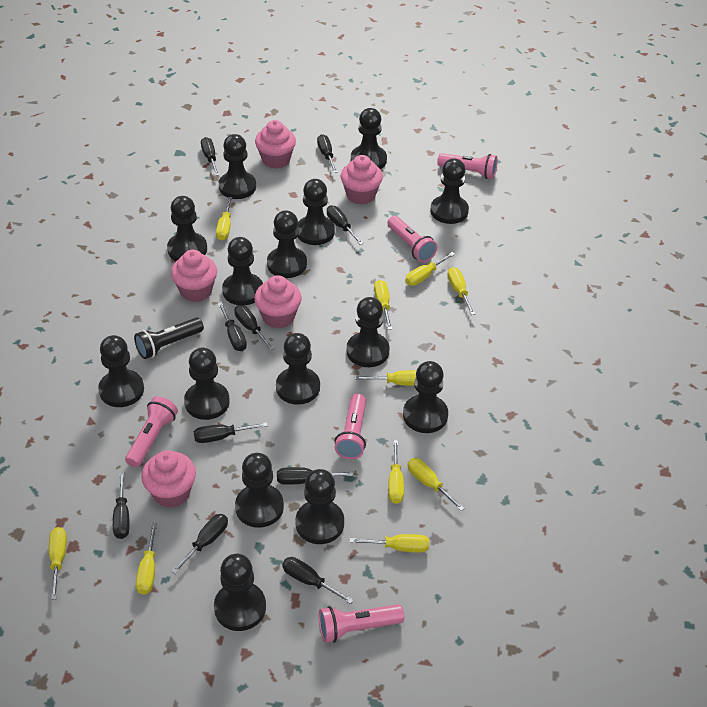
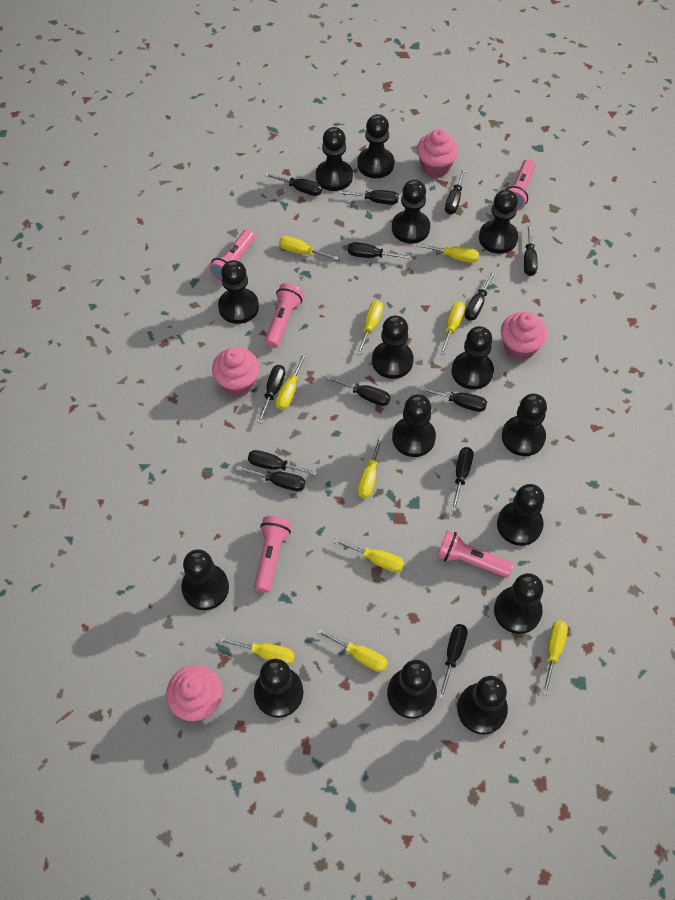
black flashlight: 1 -> 0
black screwdriver: 10 -> 13
pink cupcake: 5 -> 4

